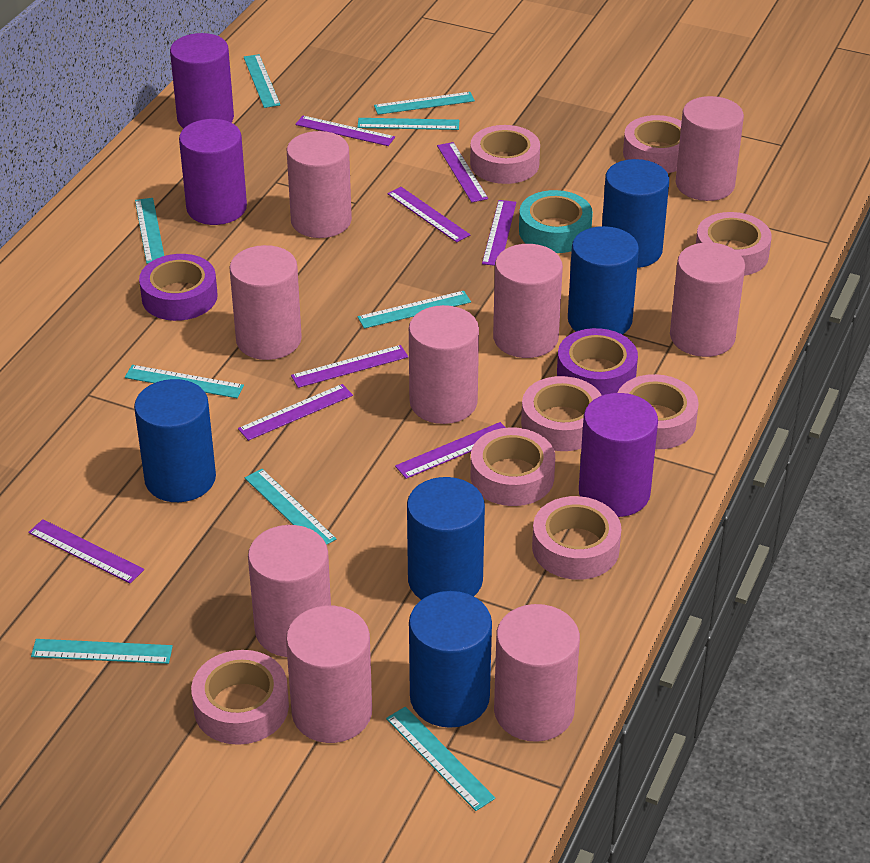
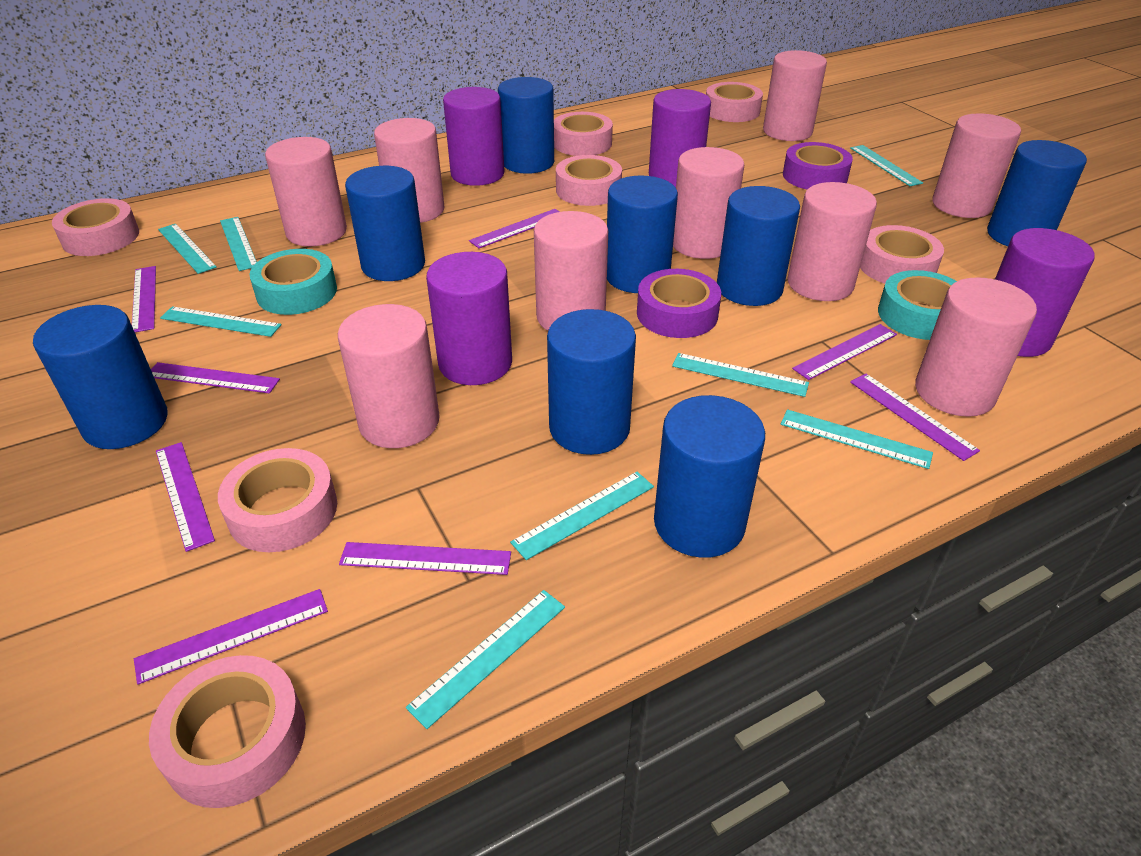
blue cylinder: 5 -> 8
pink tape: 8 -> 7
purple cylinder: 3 -> 4
turquoise ruler: 9 -> 8
turquoise tape: 1 -> 2

